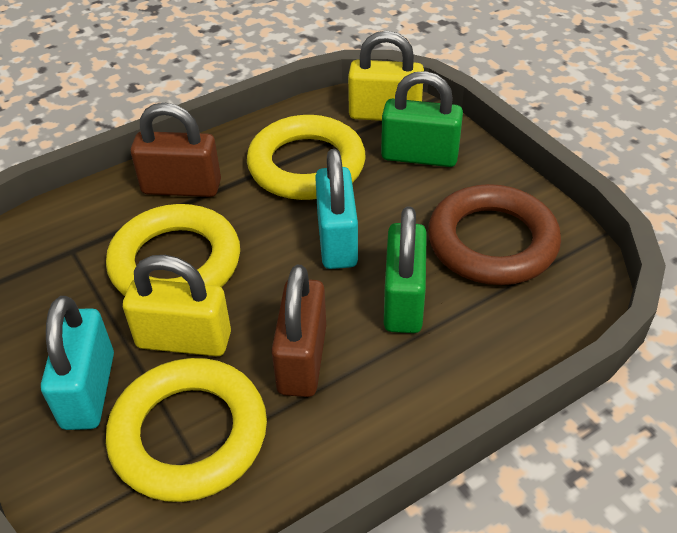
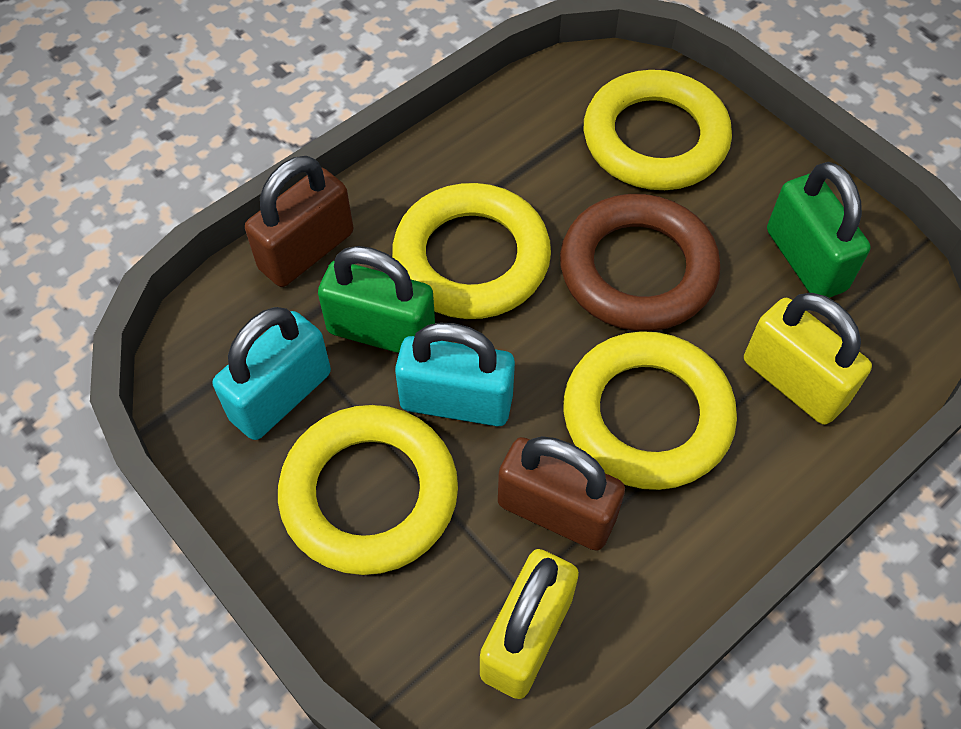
yellow ring: 3 -> 4

